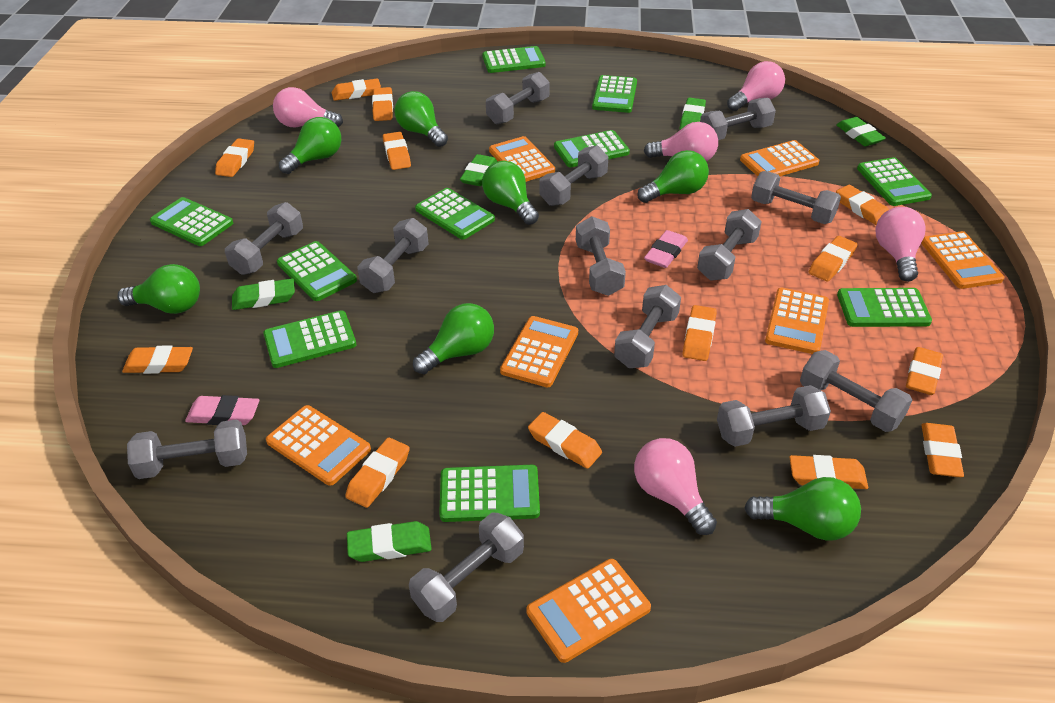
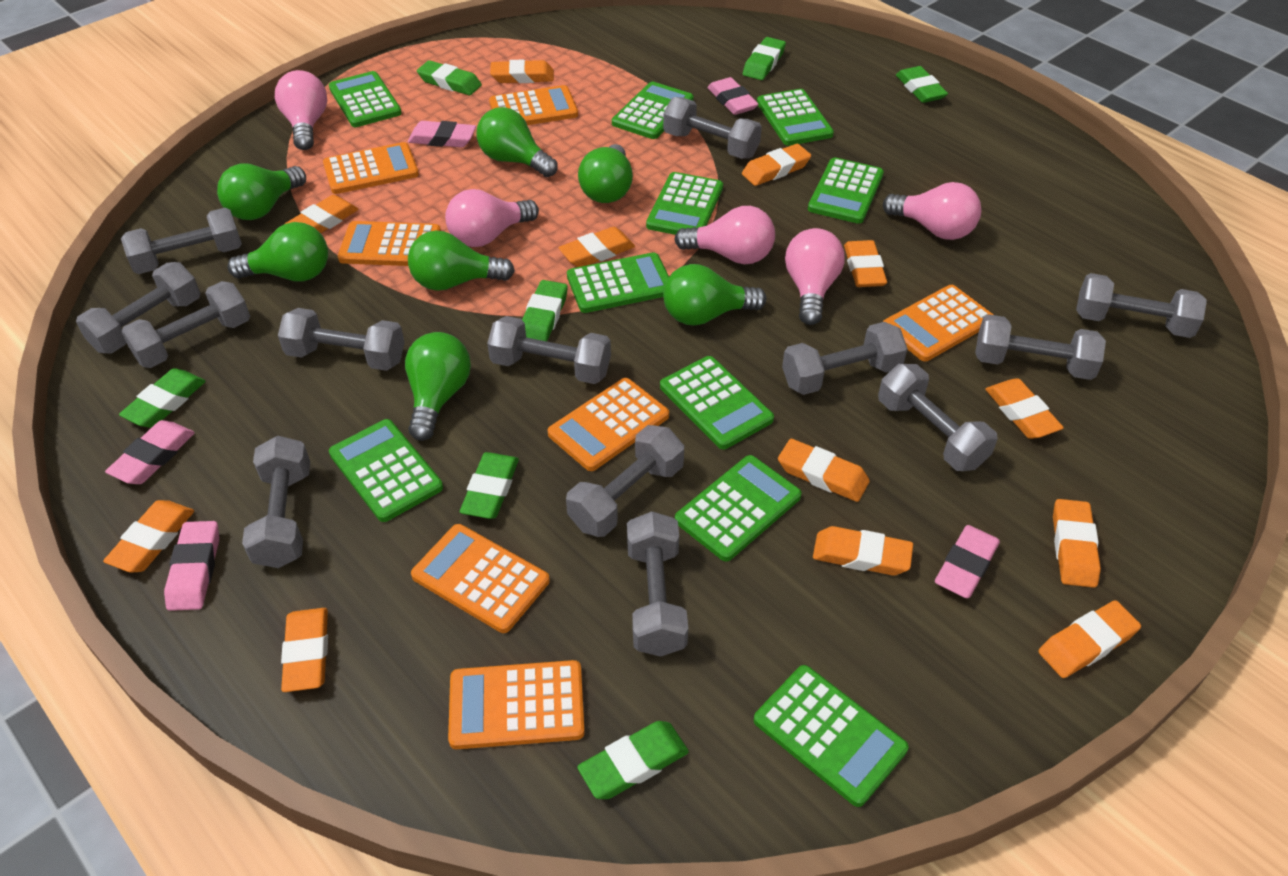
green eraser: 5 -> 7
orange eraser: 13 -> 12
pink eraser: 2 -> 5

